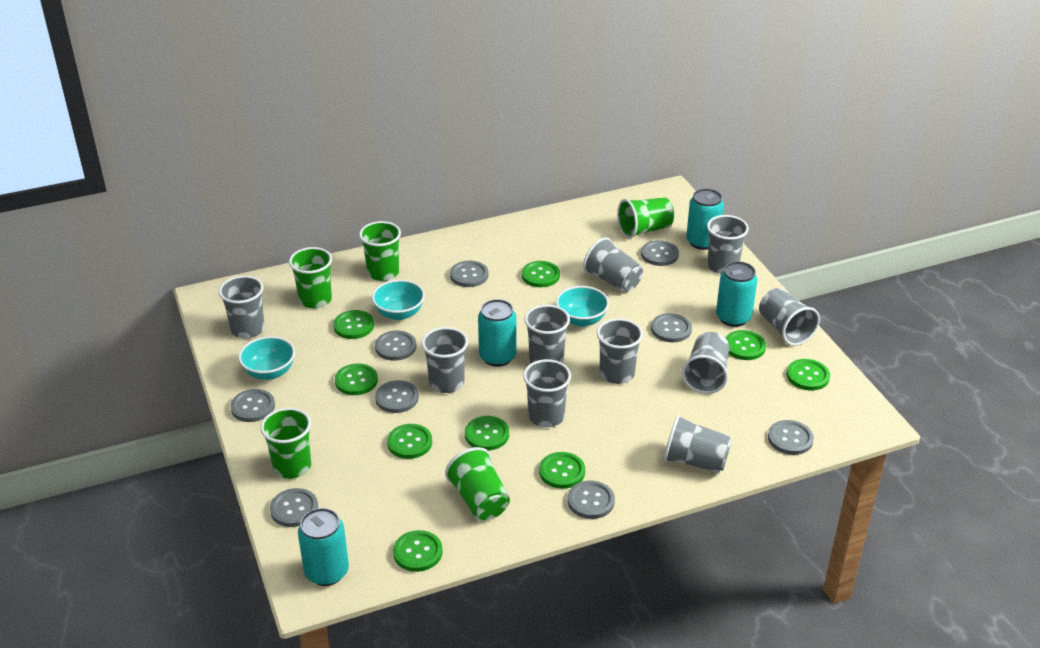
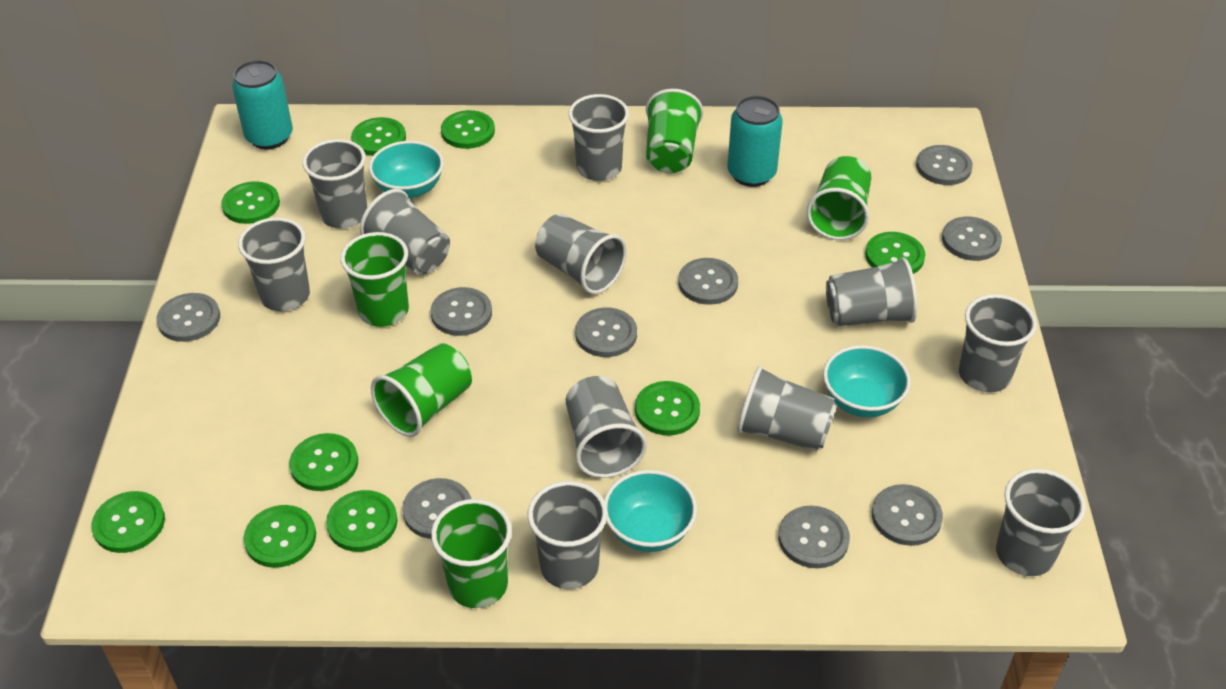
grey cup: 10 -> 11
turquoise can: 4 -> 2

